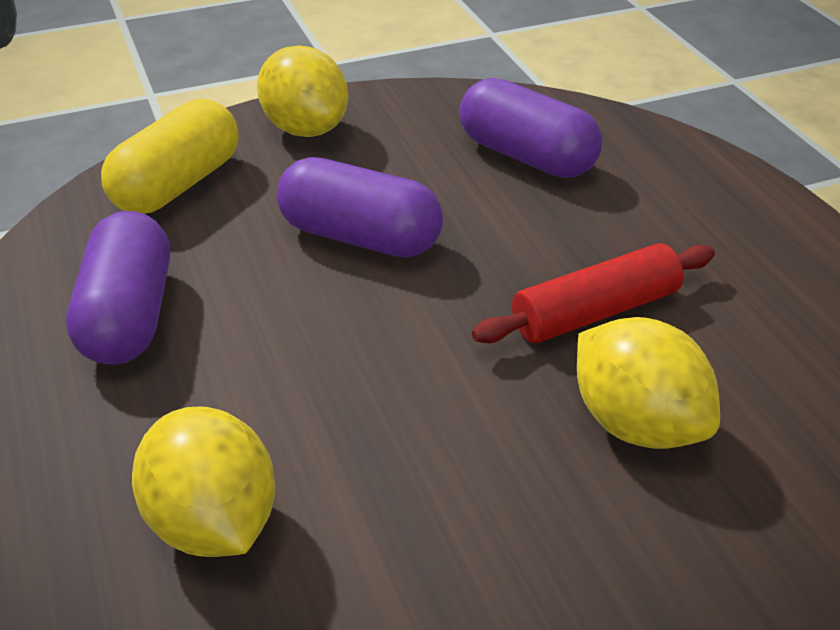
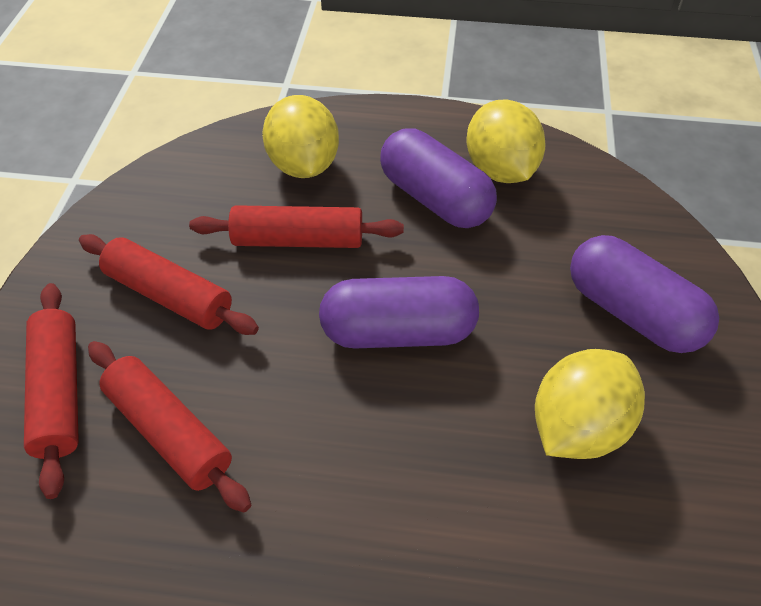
red rolling pin: 1 -> 4
yellow capsule: 1 -> 0

